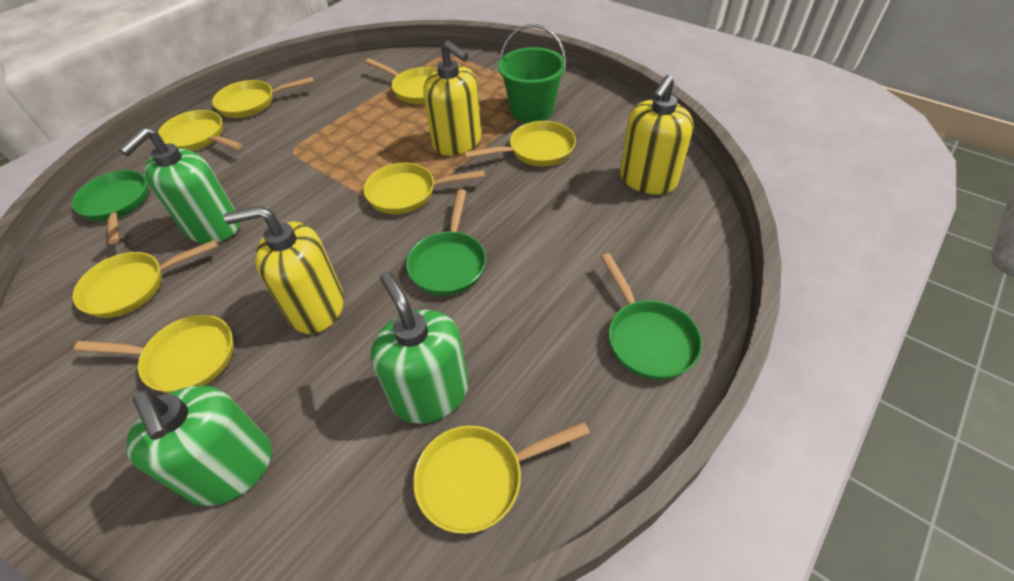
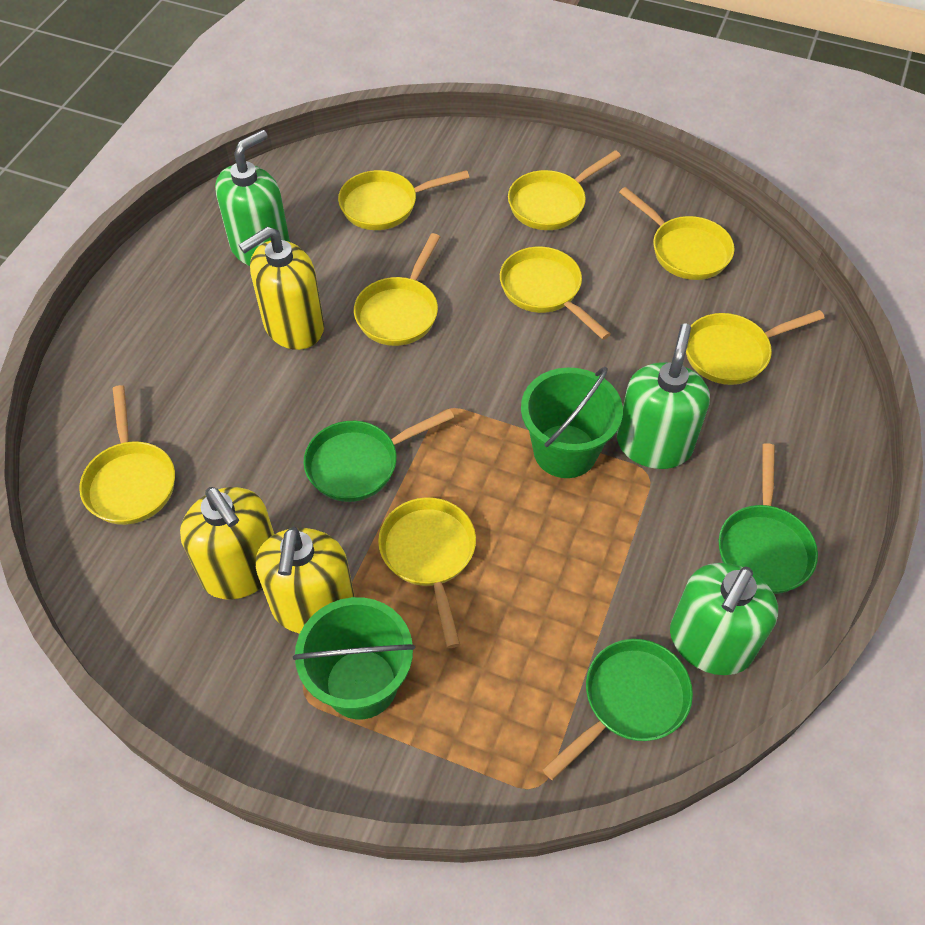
green bucket: 1 -> 2

